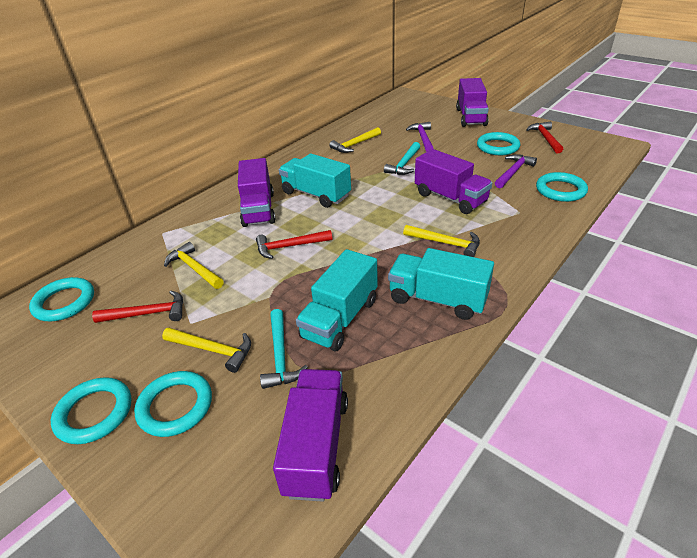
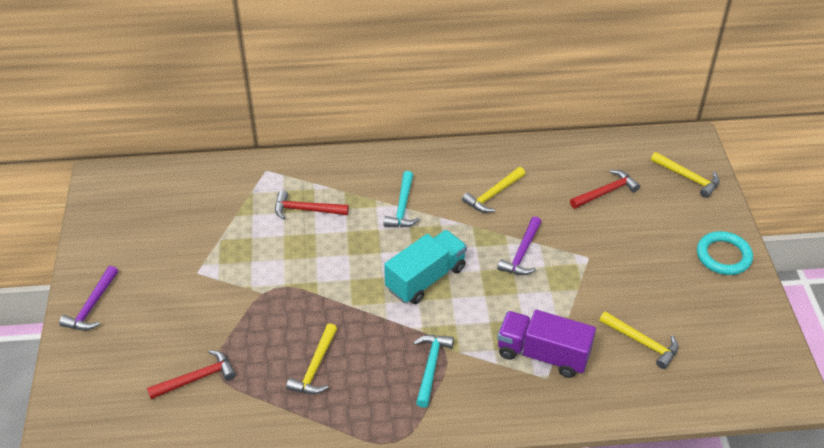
purple truck: 4 -> 1
turquoise ring: 5 -> 1
turquoise truck: 3 -> 1

